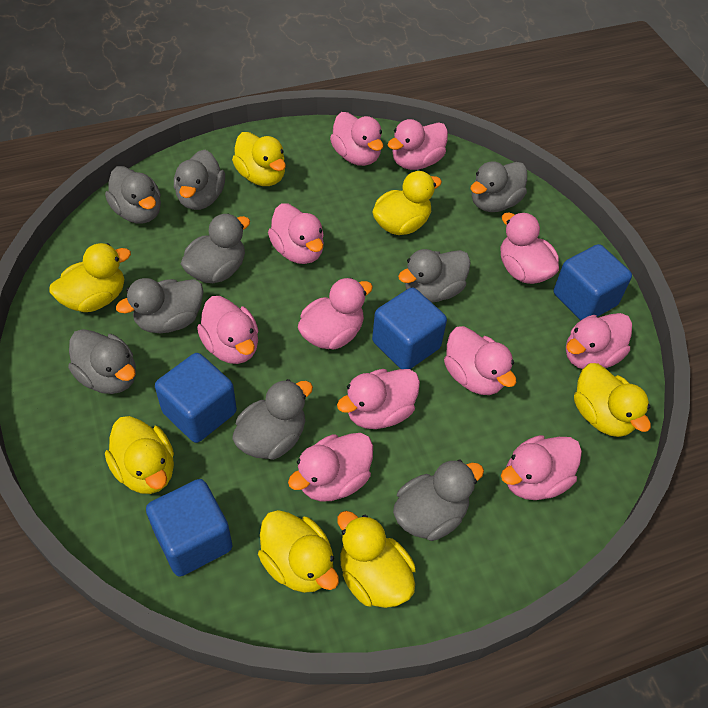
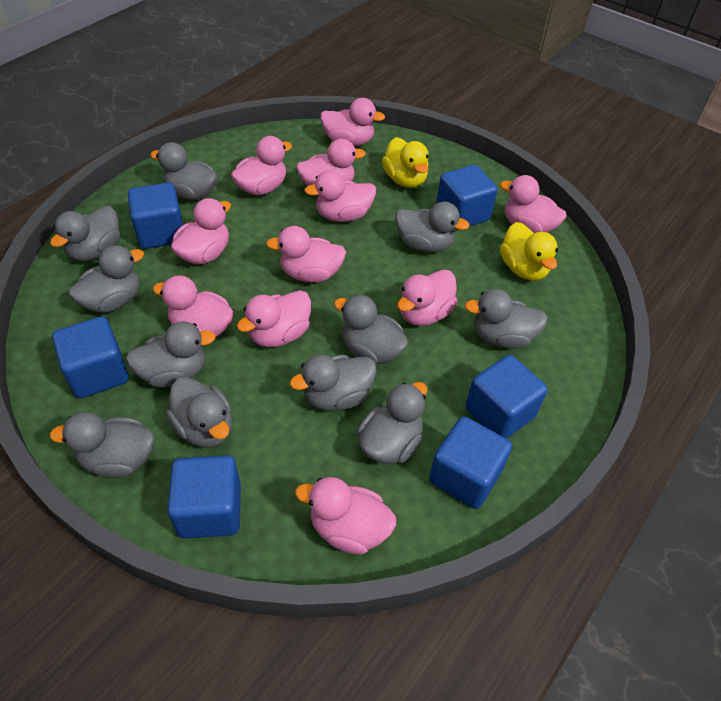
blue cube: 4 -> 6
grey duck: 9 -> 11
yellow duck: 7 -> 2

